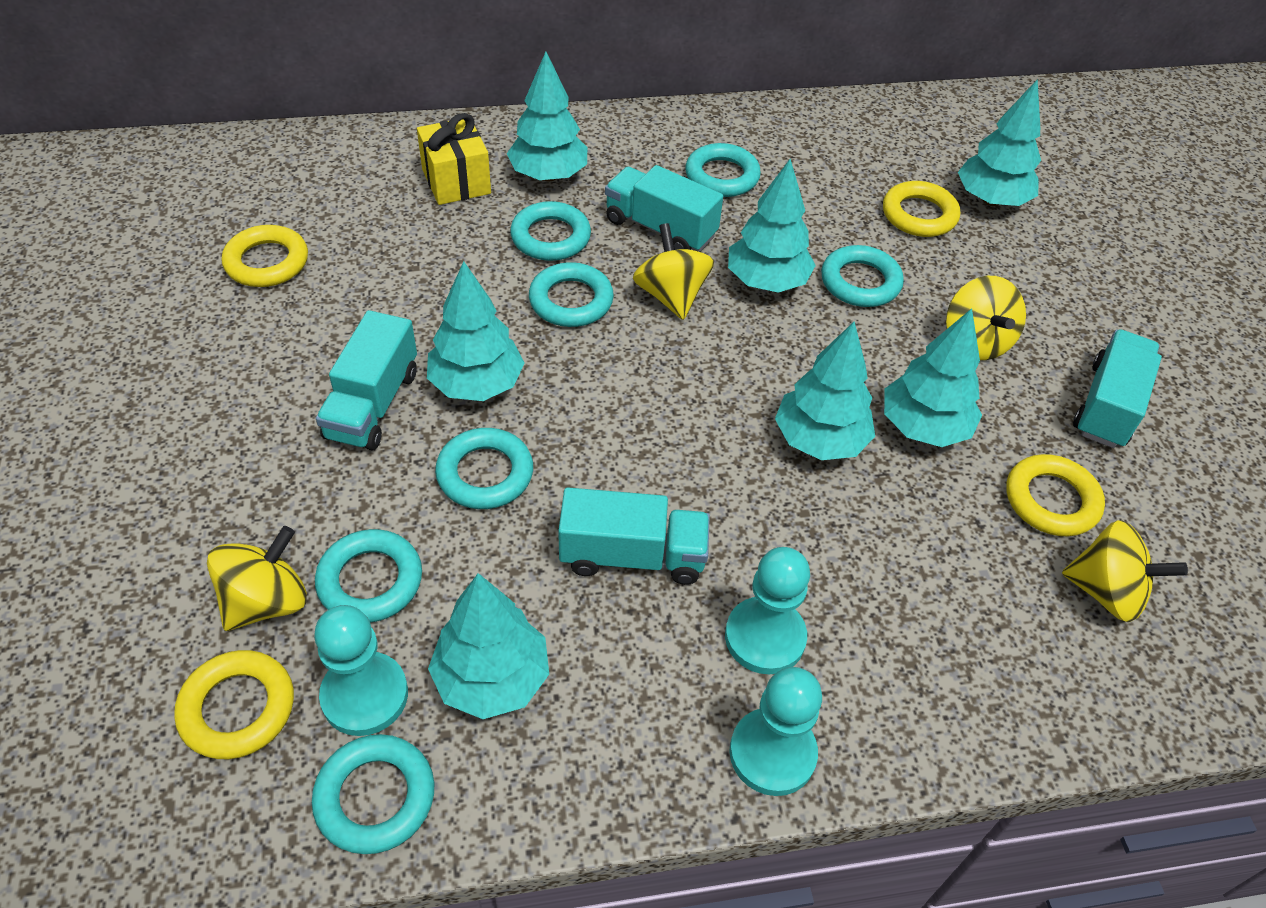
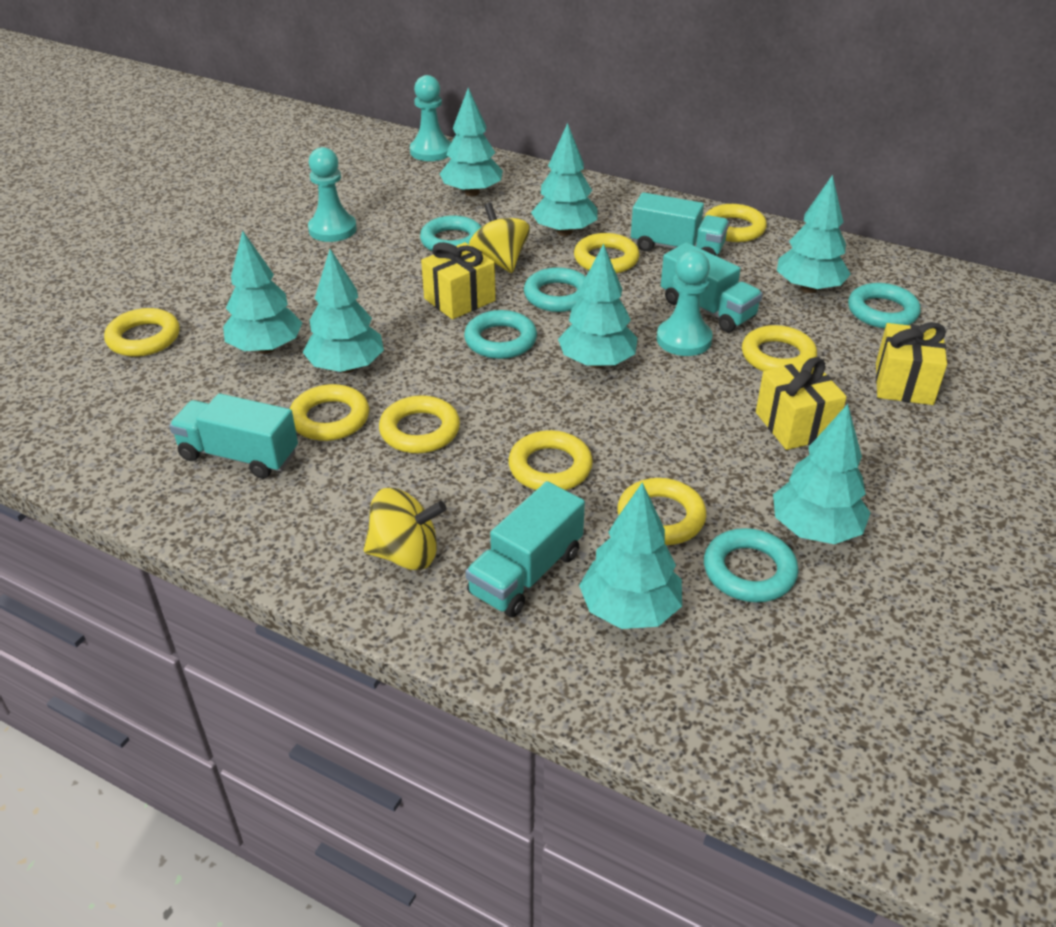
turquoise ring: 7 -> 5
turquoise tree: 7 -> 8
yellow gift: 1 -> 3
yellow ring: 4 -> 8
yellow spinning top: 4 -> 2

